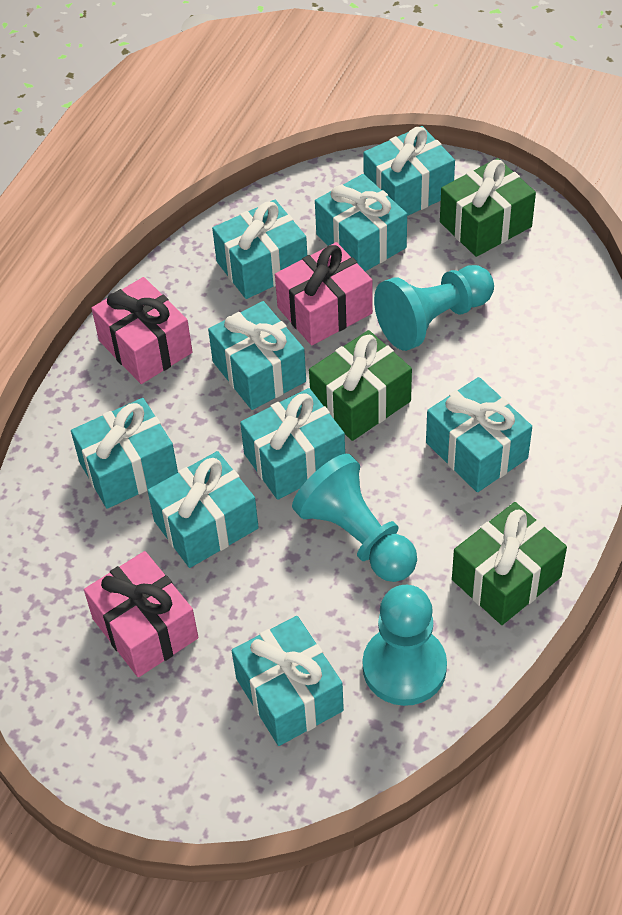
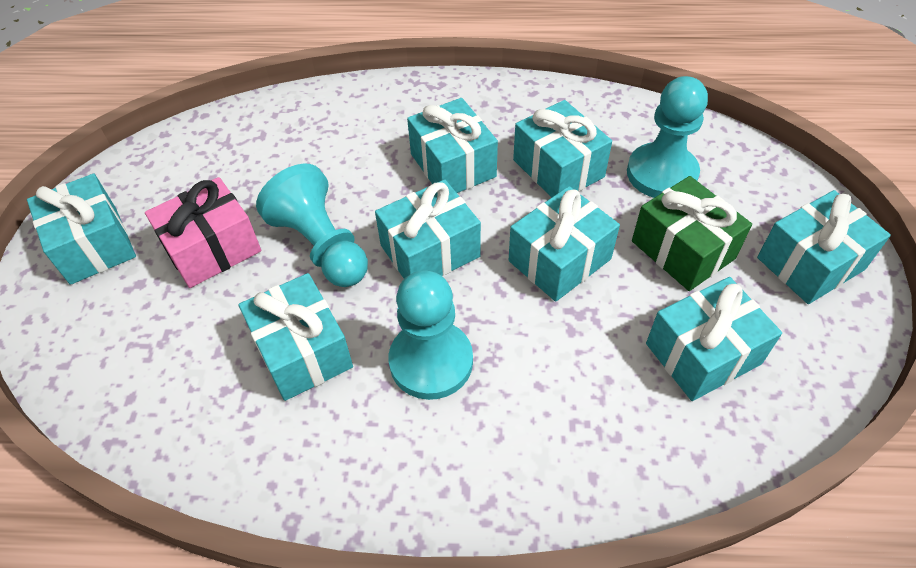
green gift: 3 -> 1
pink gift: 3 -> 1
turquoise gift: 9 -> 8

